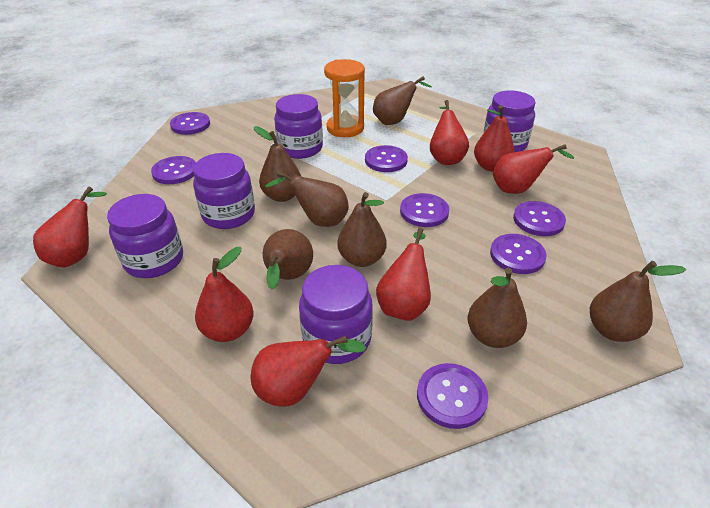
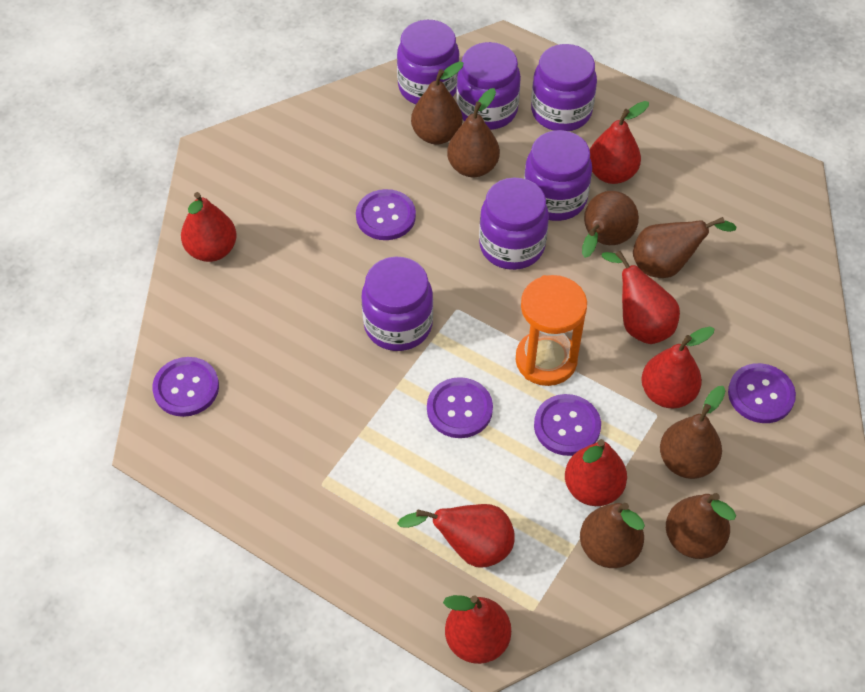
purple button: 7 -> 5
purple jar: 5 -> 6

